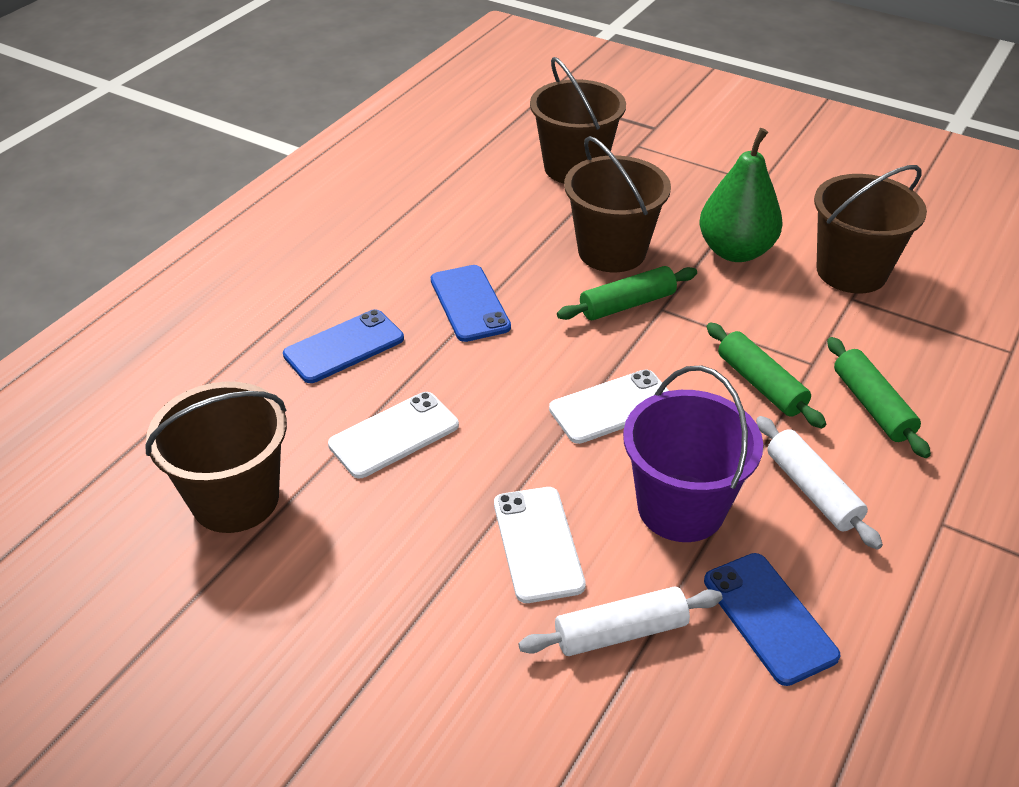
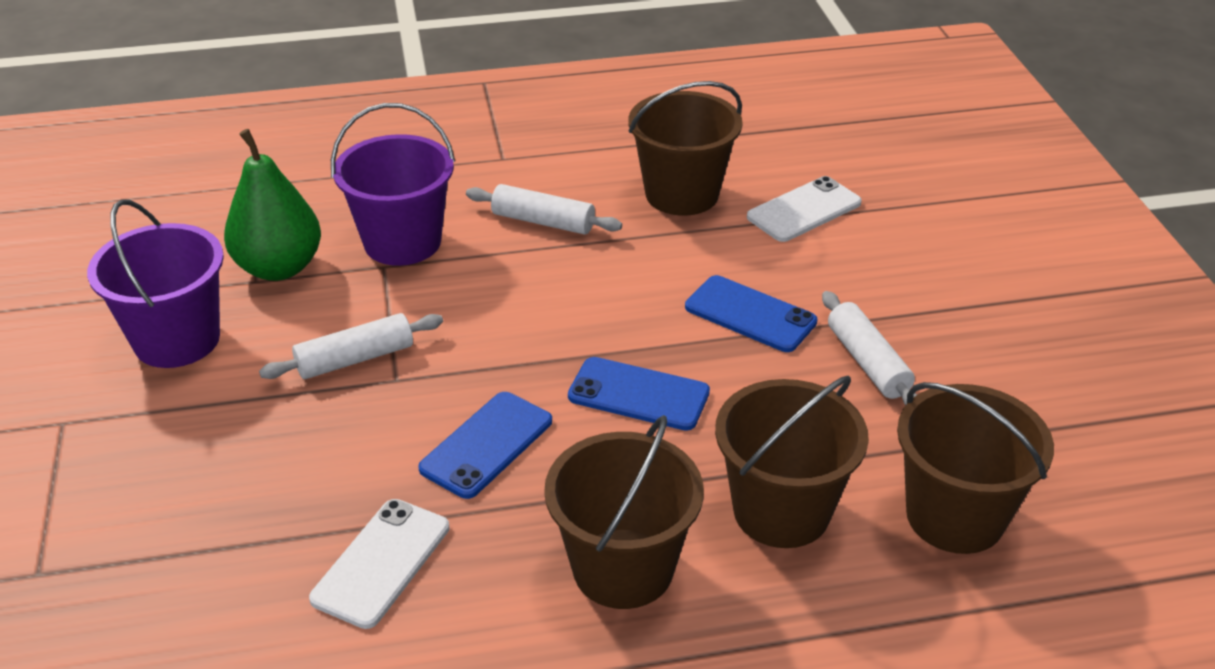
green rolling pin: 3 -> 0
purple bucket: 1 -> 2
white phone: 3 -> 2
white rolling pin: 2 -> 3

